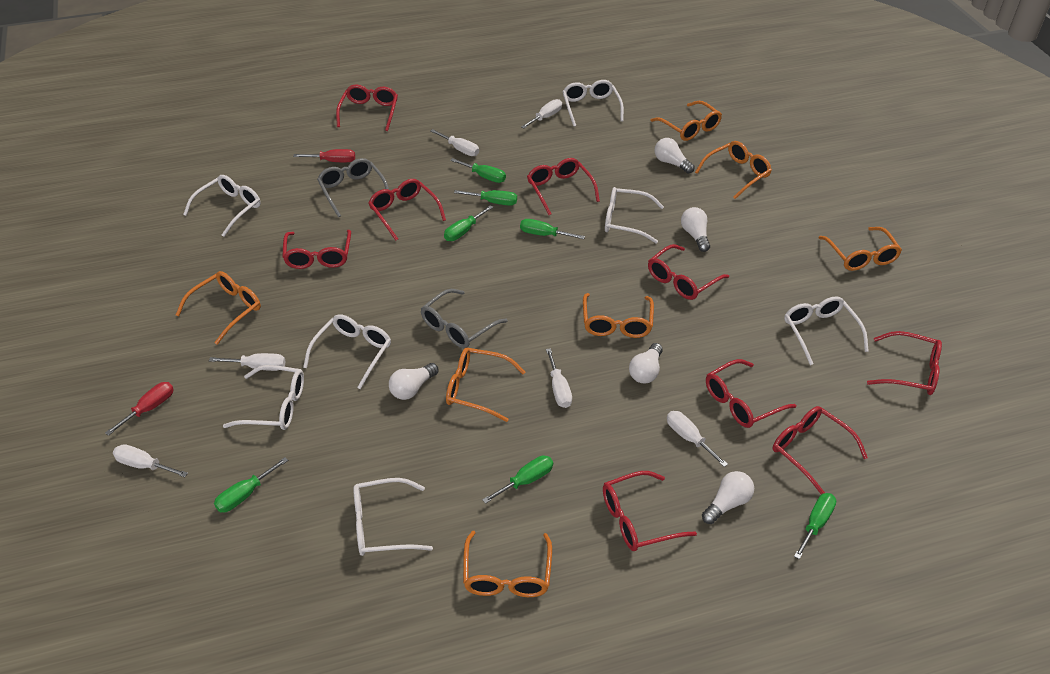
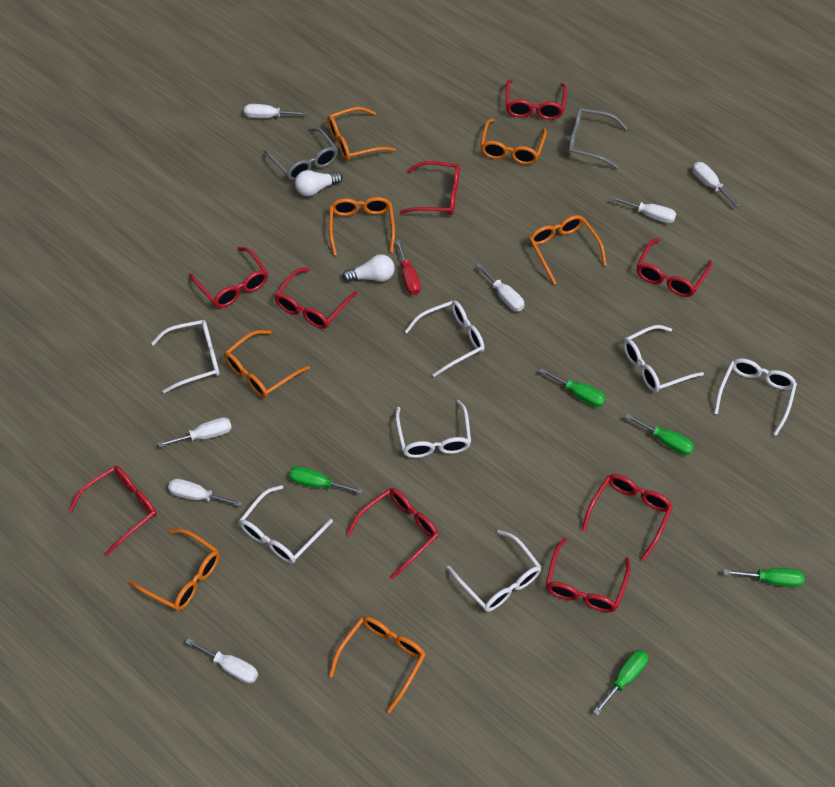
green screwdriver: 7 -> 5
red screwdriver: 2 -> 1
white light bulb: 5 -> 2
white screwdriver: 6 -> 7

